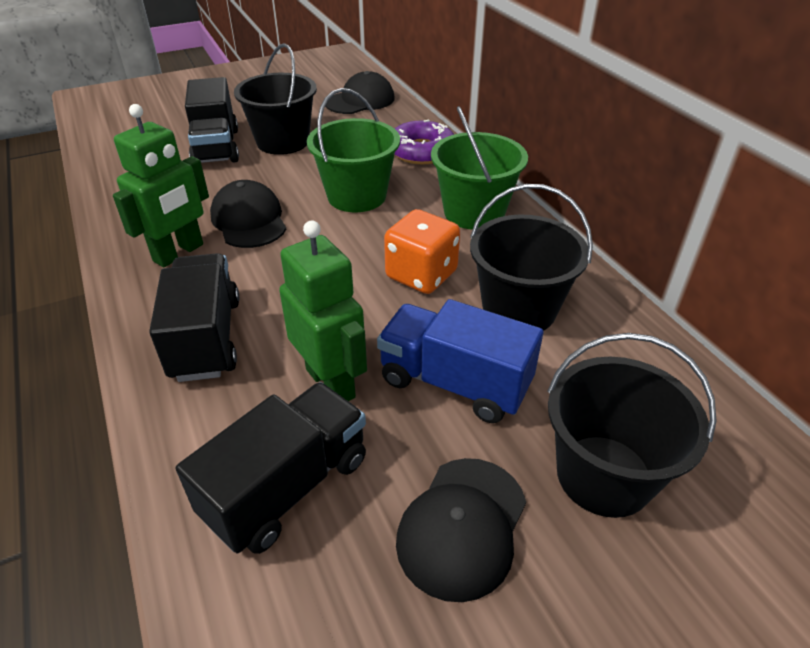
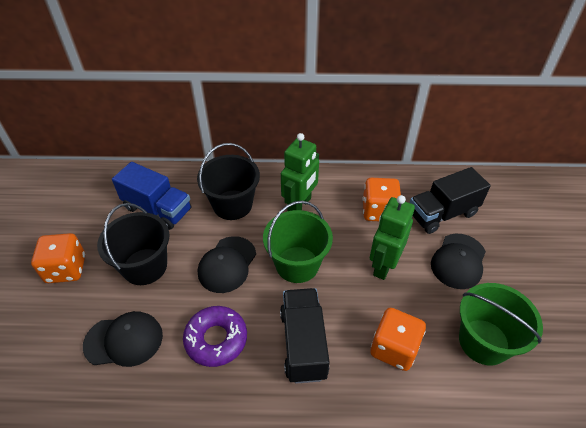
black bucket: 3 -> 2
black truck: 3 -> 2
orange dice: 1 -> 3

